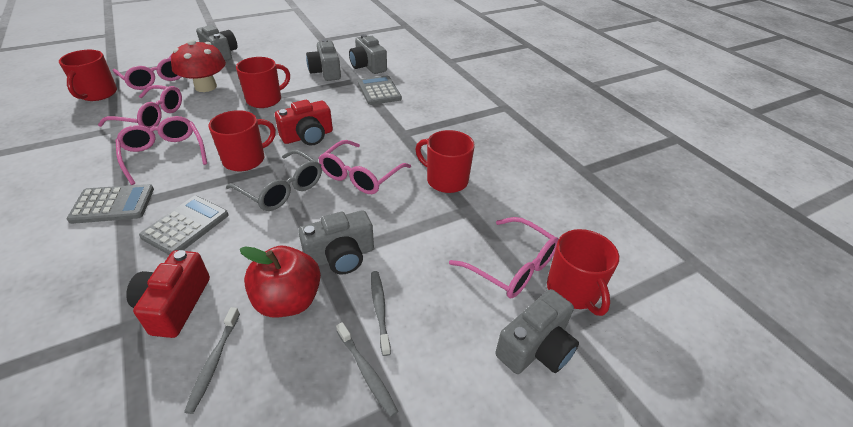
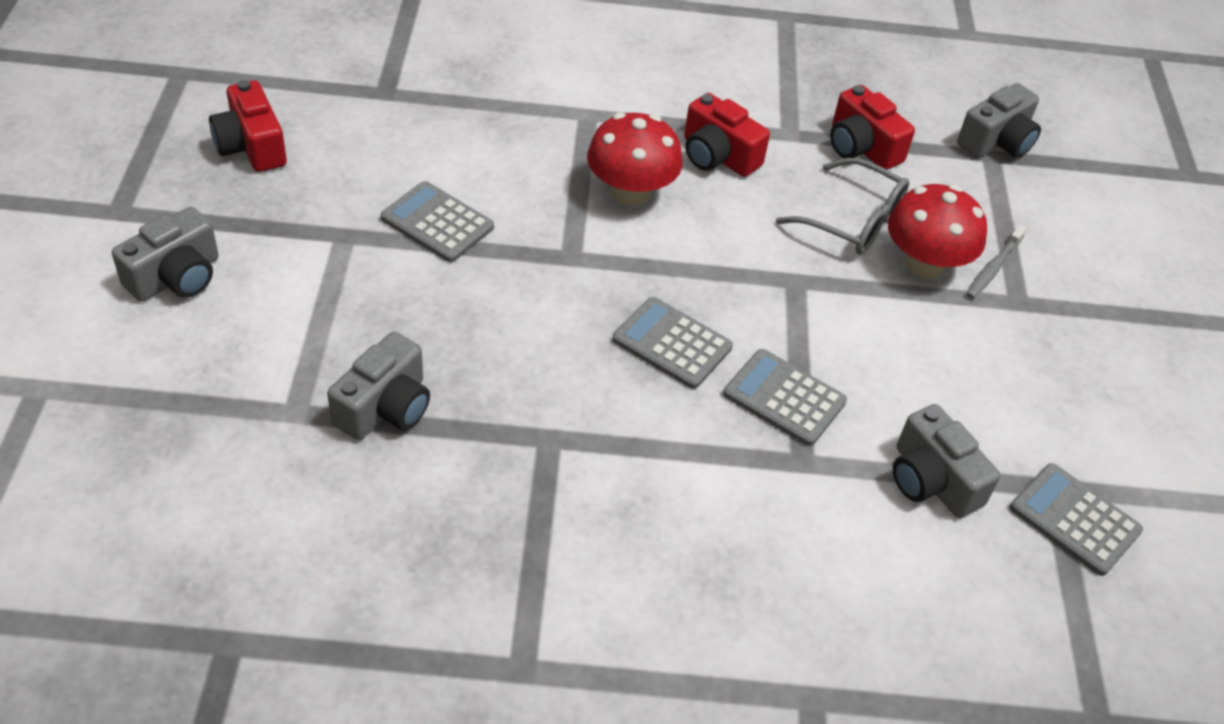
grey calculator: 3 -> 4
grey camera: 5 -> 4
grey toothbrush: 3 -> 1
pink glasses: 5 -> 0
red apple: 1 -> 0
red camera: 2 -> 3
red mug: 5 -> 0
red mushroom: 1 -> 2

